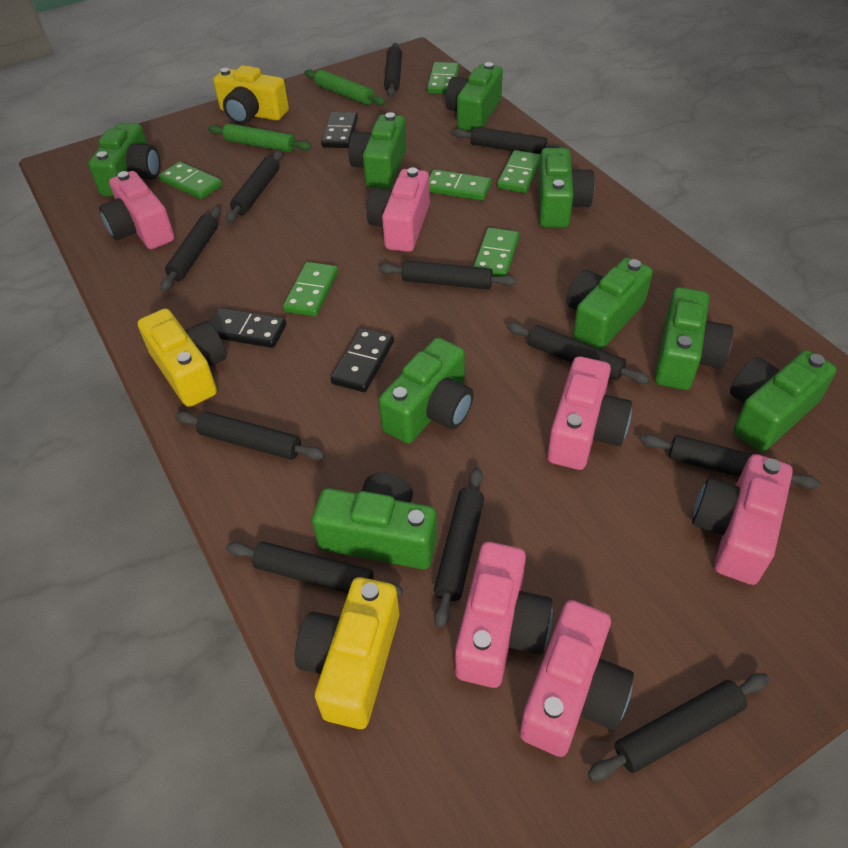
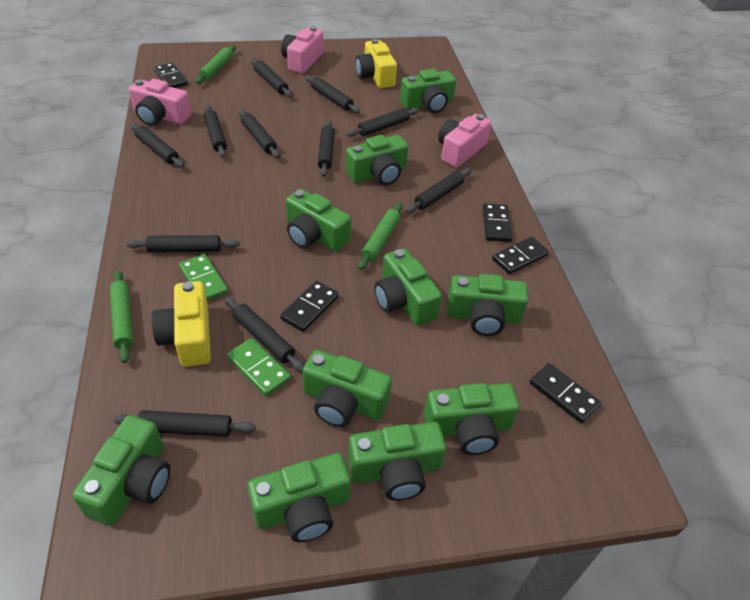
black domino: 3 -> 5
green camera: 9 -> 10
green domino: 6 -> 2
green rolling pin: 2 -> 3
pink camera: 6 -> 3
yellow camera: 3 -> 2

